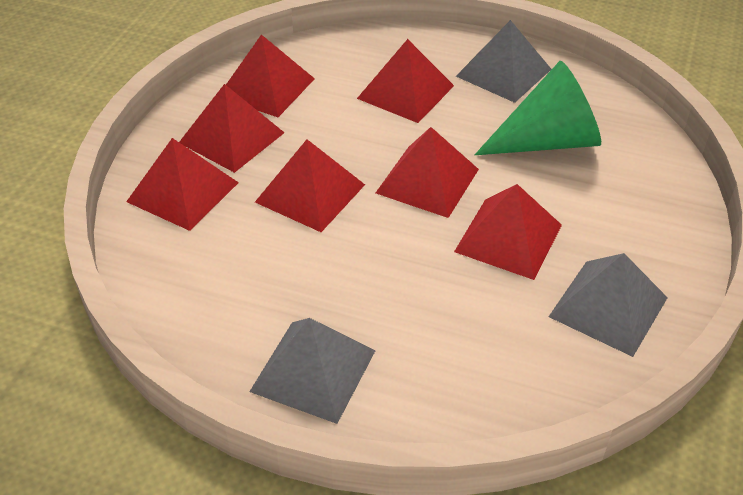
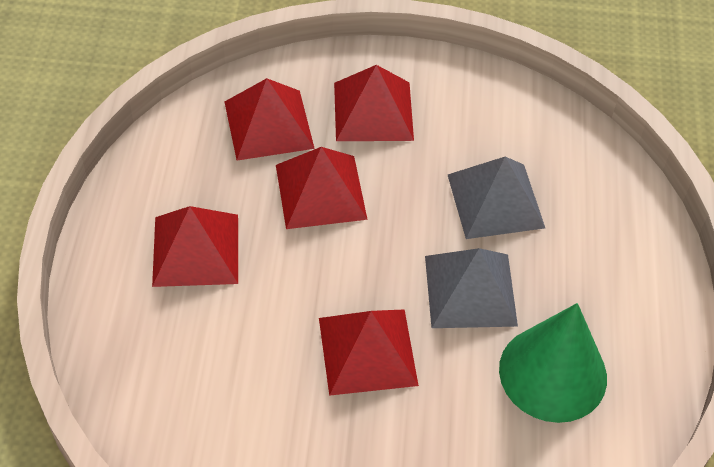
grey pyramid: 3 -> 2
red pyramid: 7 -> 5

